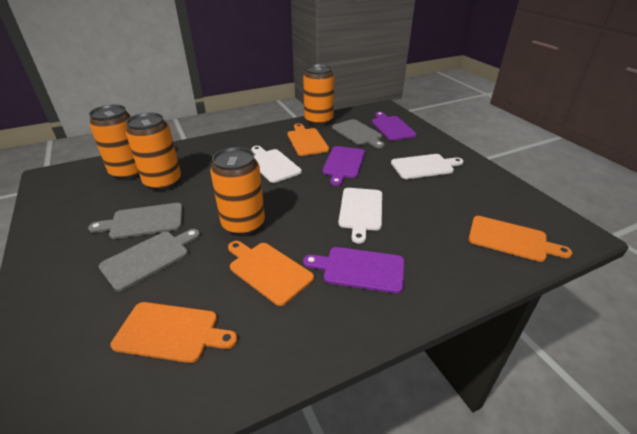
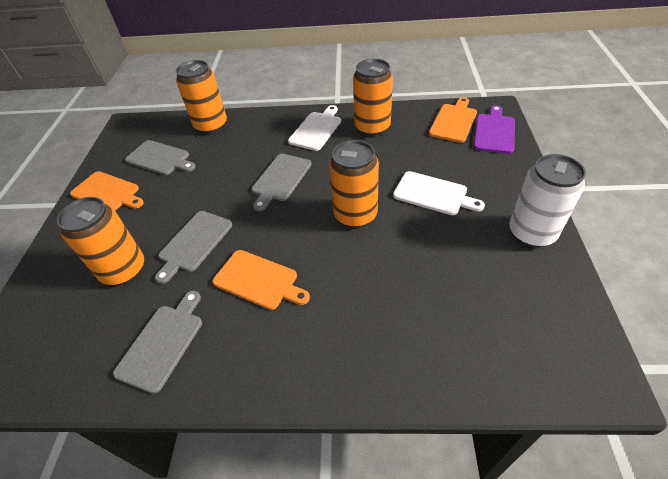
grey cutting board: 3 -> 4
orange cutting board: 4 -> 3
purple cutting board: 3 -> 1
white can: 0 -> 1
white cutting board: 3 -> 2

